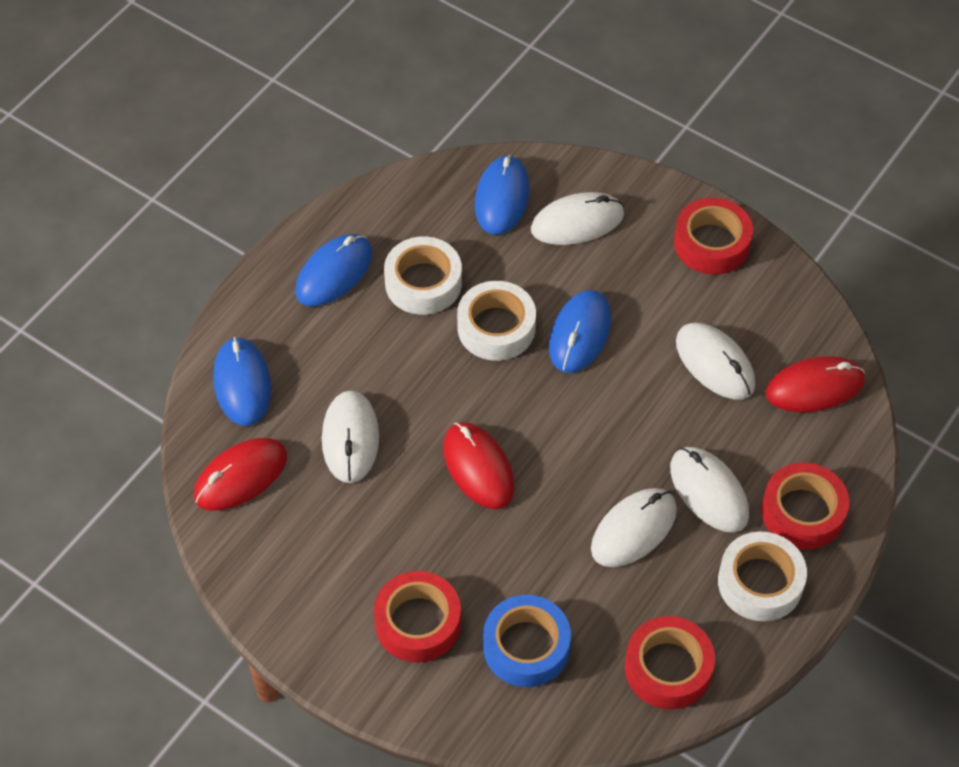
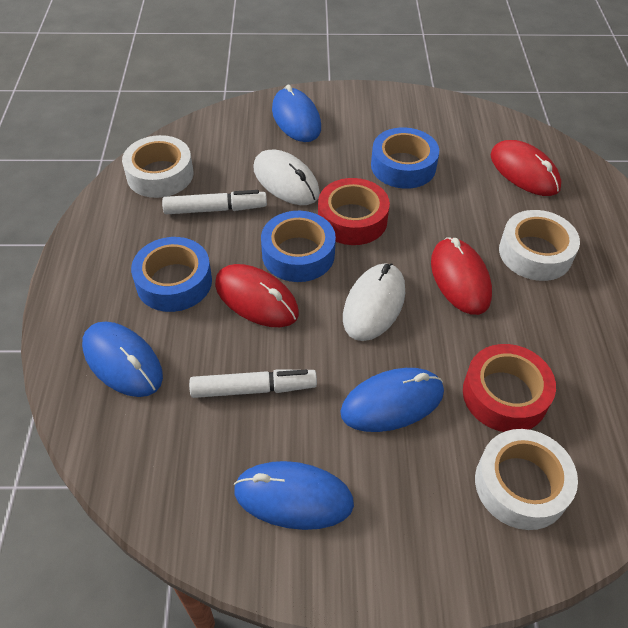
blue tape: 1 -> 3
red tape: 4 -> 2
white marker: 0 -> 2
white mouse: 5 -> 2

